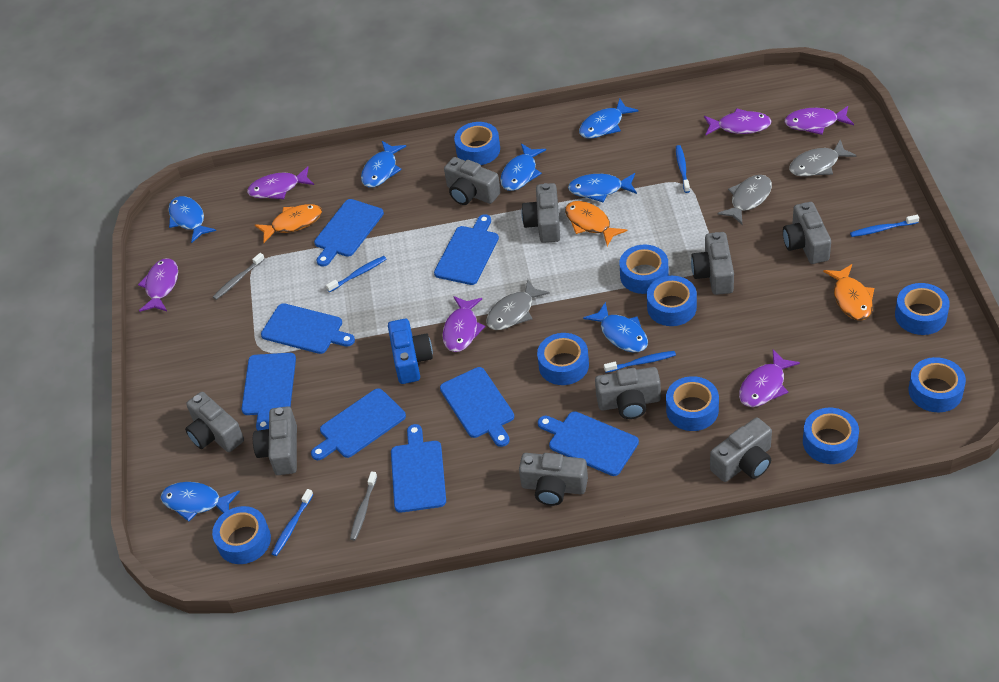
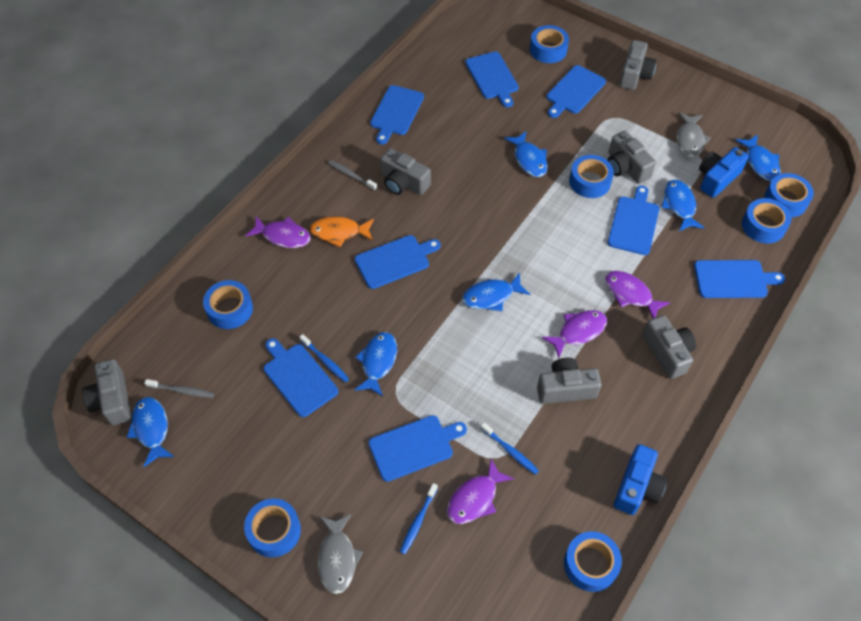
blue camera: 1 -> 2
blue fish: 7 -> 6
blue tape: 9 -> 7
blue toothbrush: 5 -> 3
grey camera: 9 -> 6
grey fish: 3 -> 2
orange fish: 3 -> 1
purple fish: 6 -> 4

